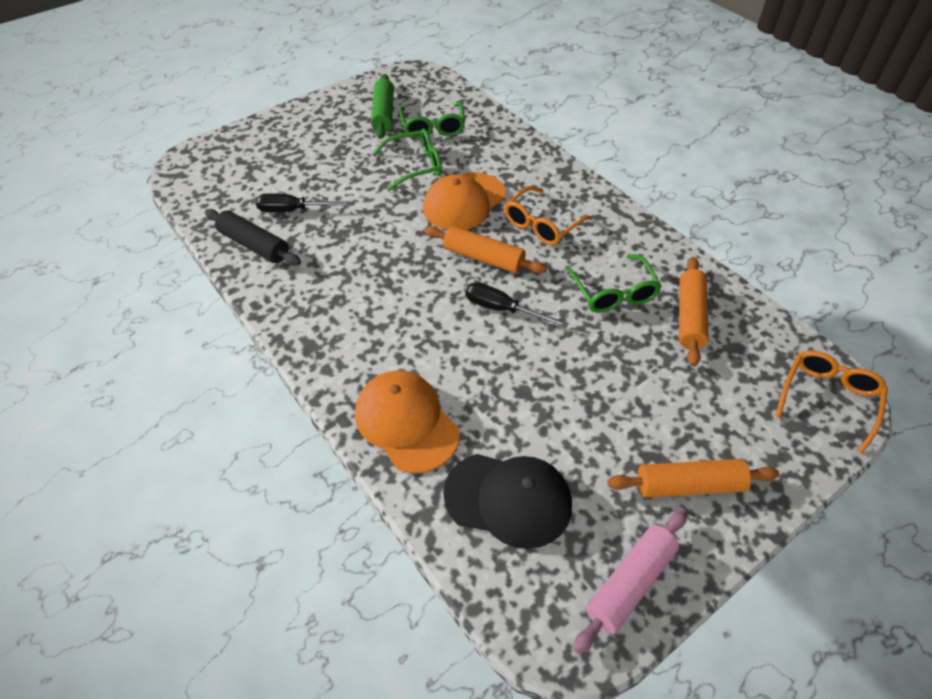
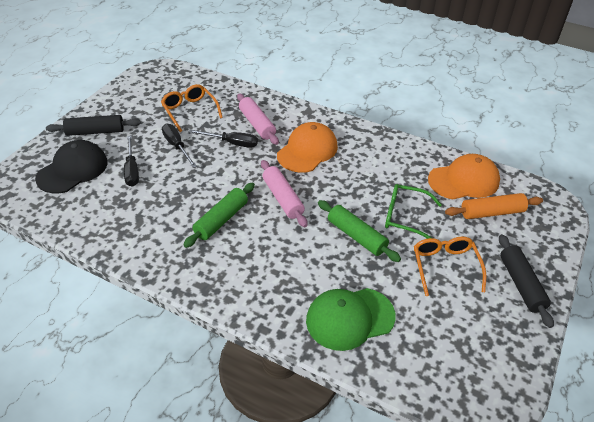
black rolling pin: 1 -> 2
black screwdriver: 2 -> 3
green cap: 0 -> 1
green glasses: 3 -> 1
green rolling pin: 1 -> 2
orange rolling pin: 3 -> 1
pink rolling pin: 1 -> 2

